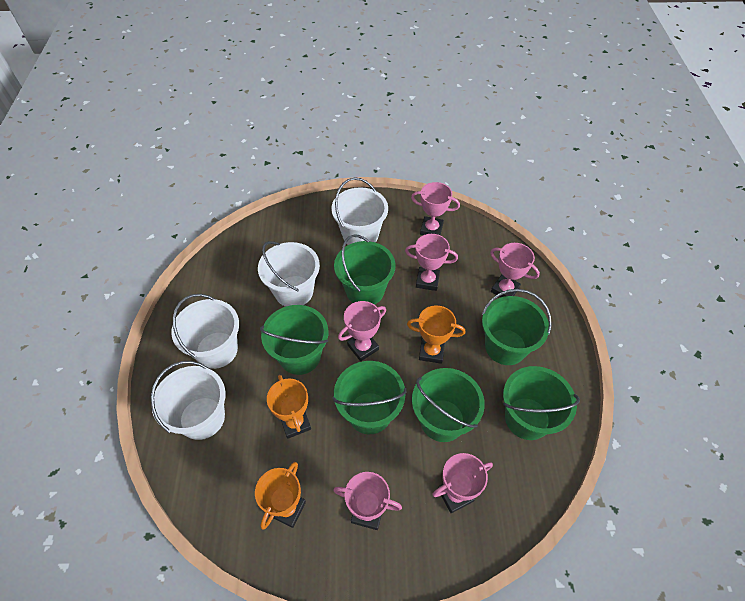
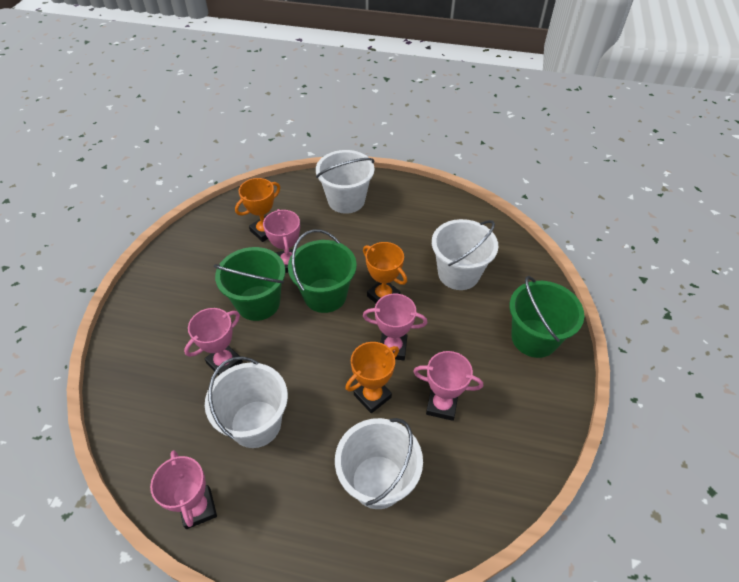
green bucket: 6 -> 3
pink trophy: 6 -> 5

